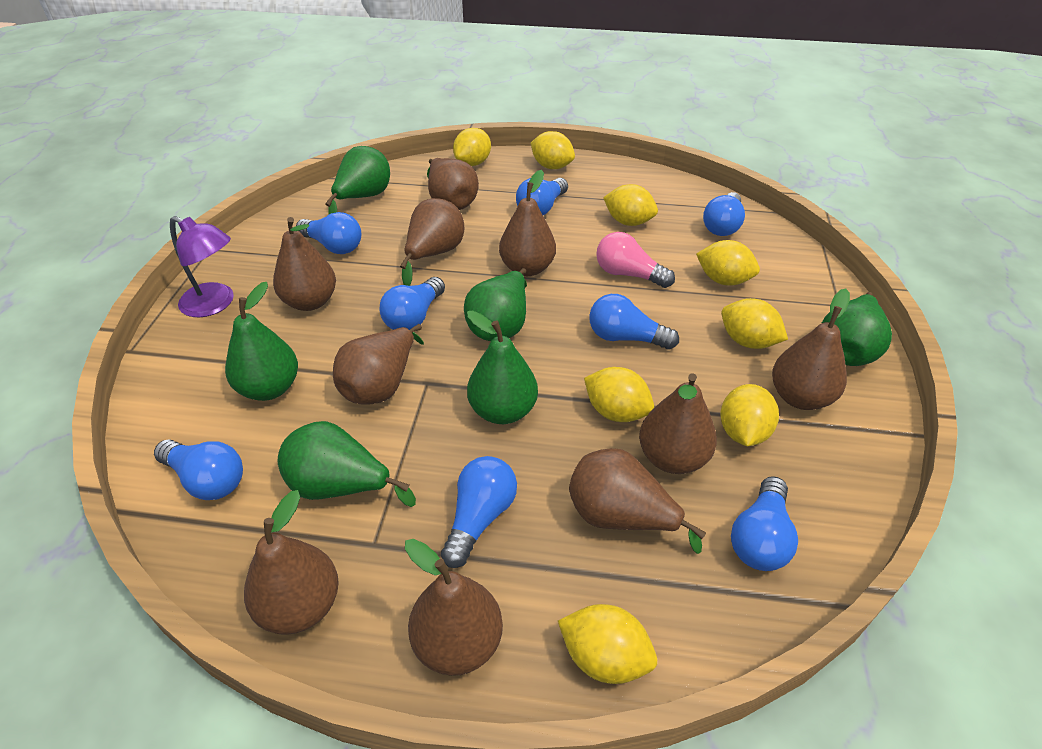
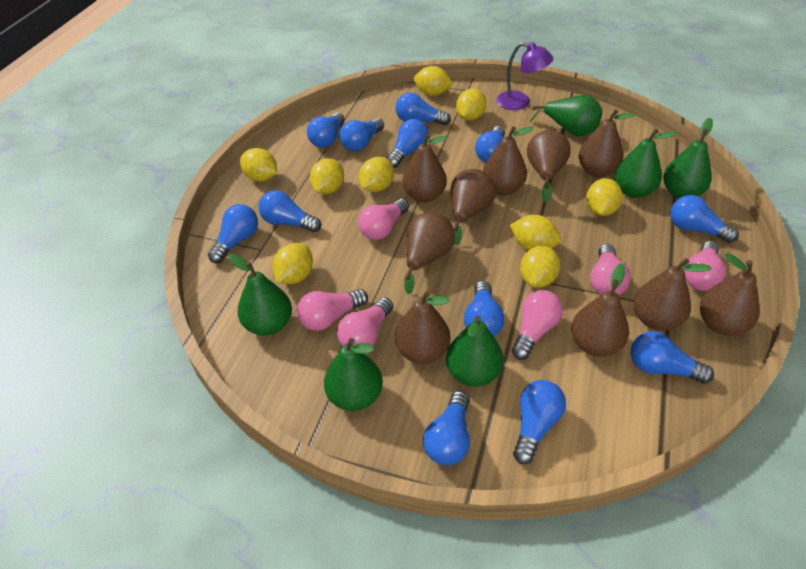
blue light bulb: 8 -> 12
pink light bulb: 1 -> 6
yellow lemon: 8 -> 9

